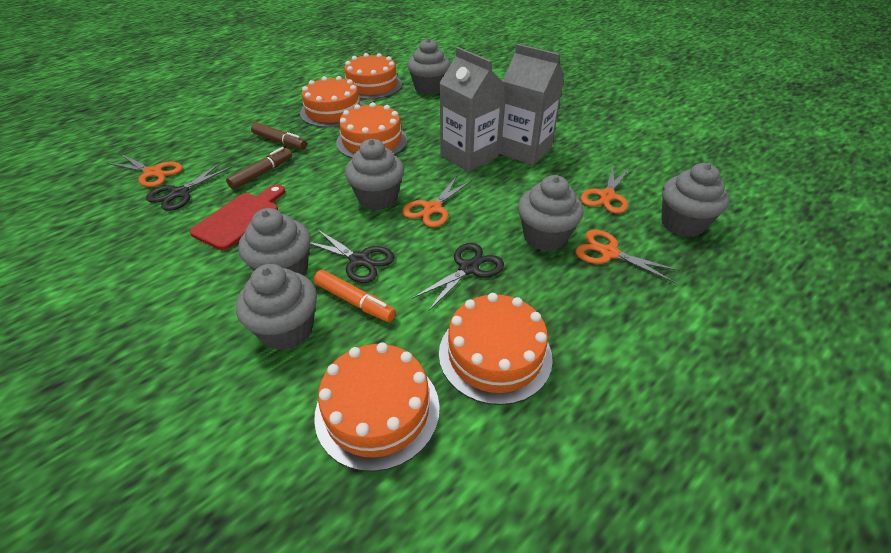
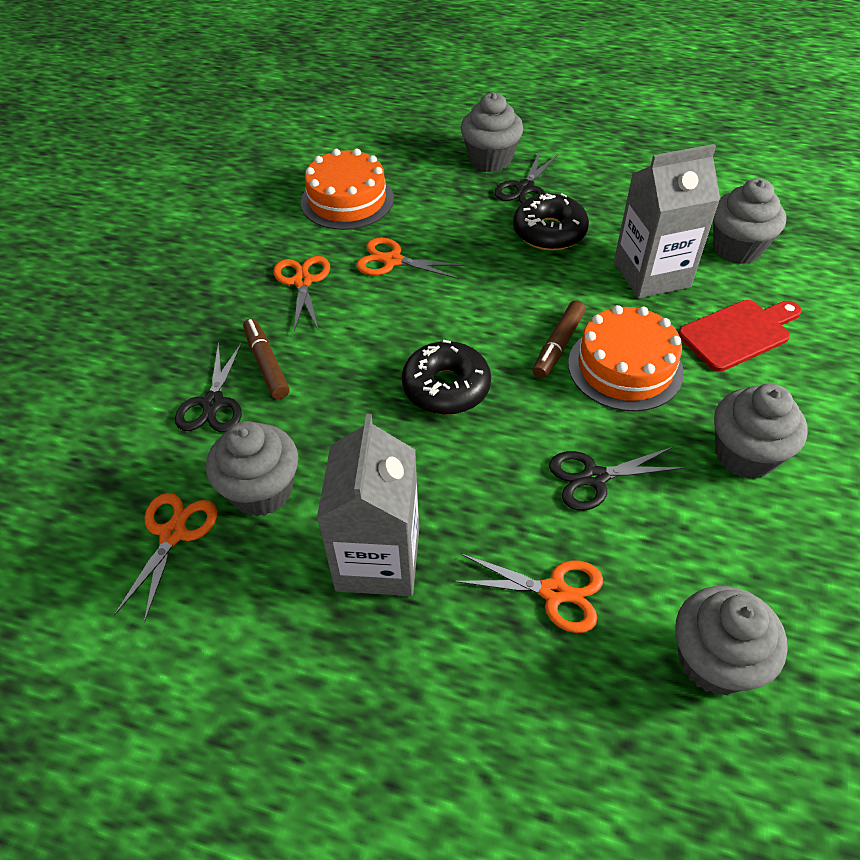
black donut: 0 -> 2
grey cupcake: 6 -> 5
orange cake: 5 -> 2
orange marker: 1 -> 0

